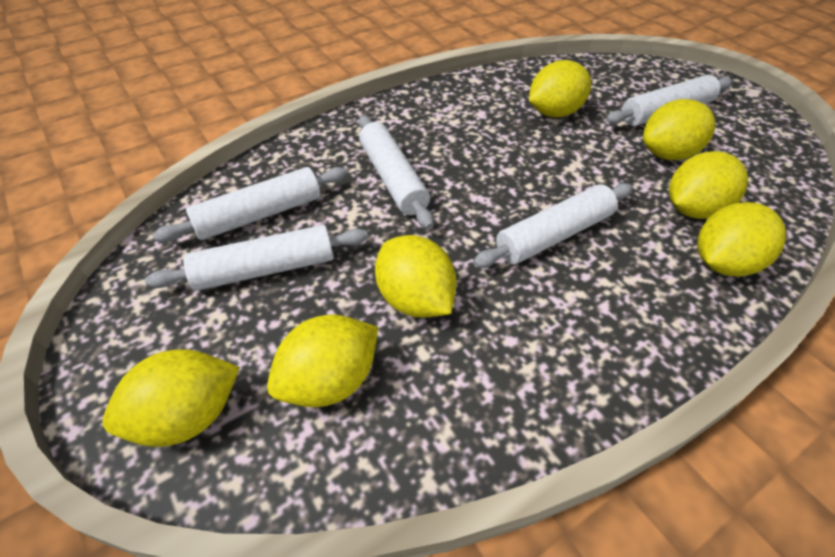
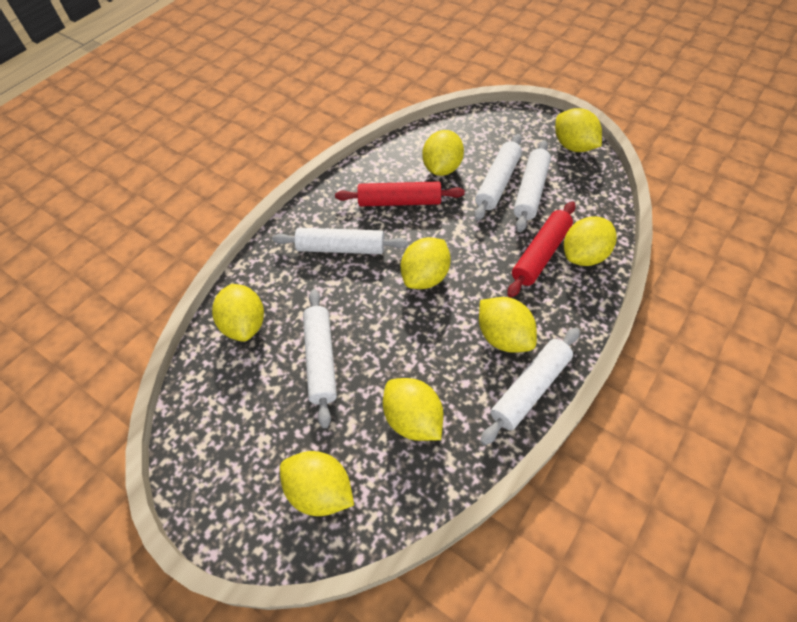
red rolling pin: 0 -> 2
yellow lemon: 7 -> 8

